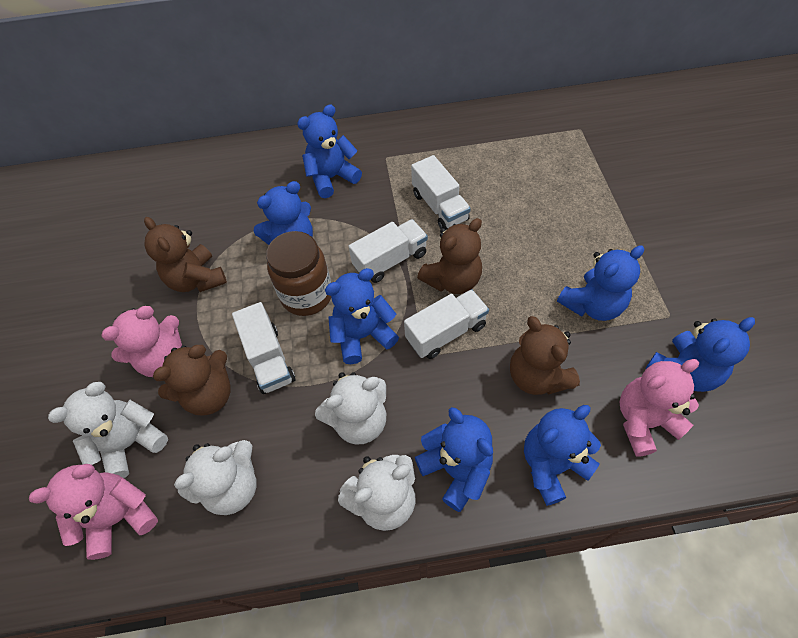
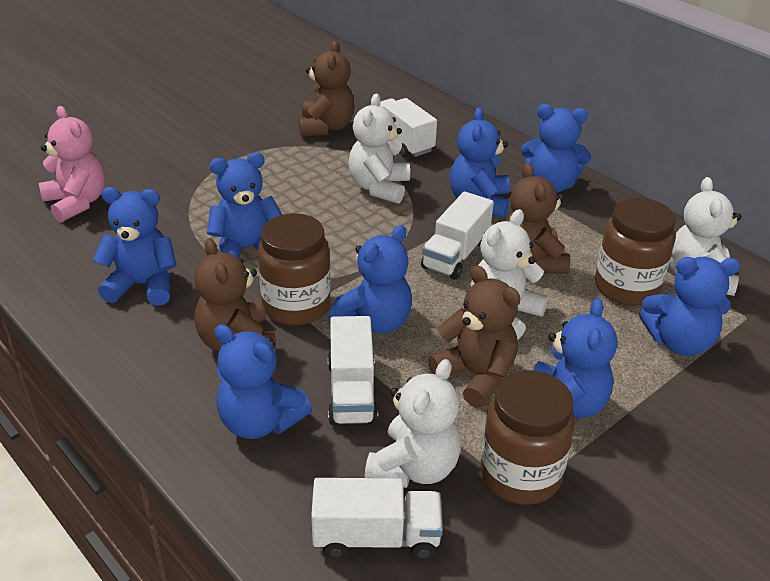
blue teddy bear: 7 -> 8
brown jar: 1 -> 3
pink teddy bear: 3 -> 1

